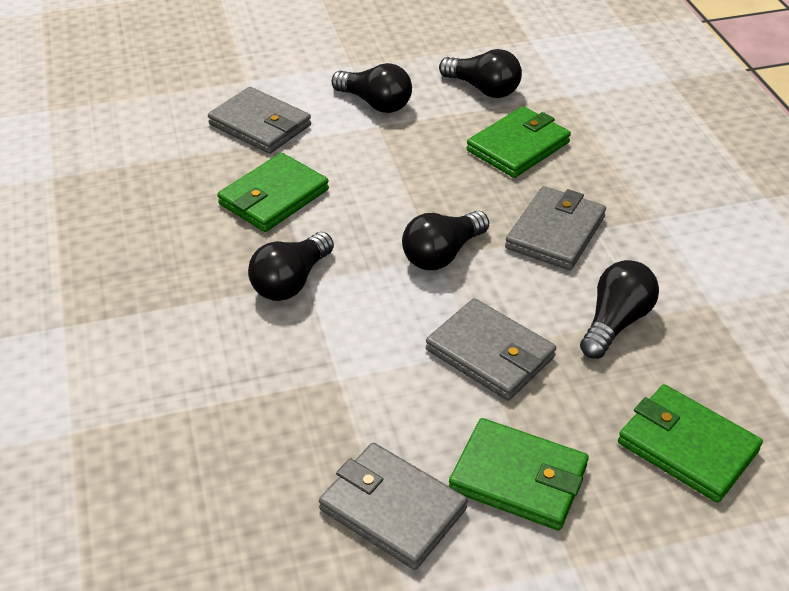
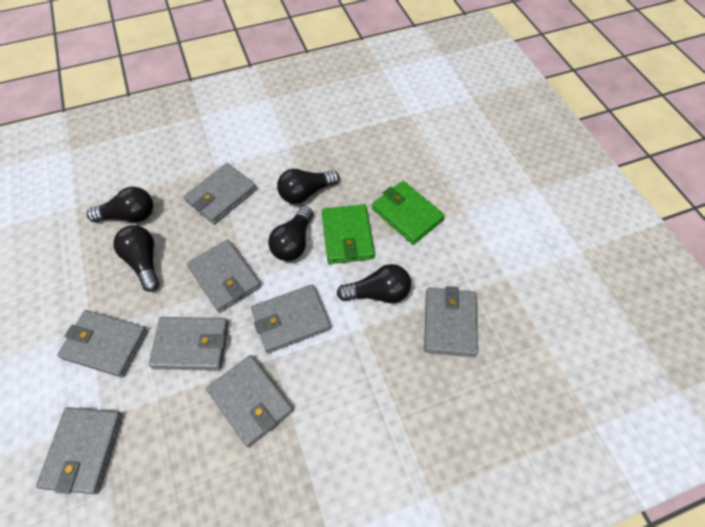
green wallet: 4 -> 2
grey wallet: 4 -> 8

